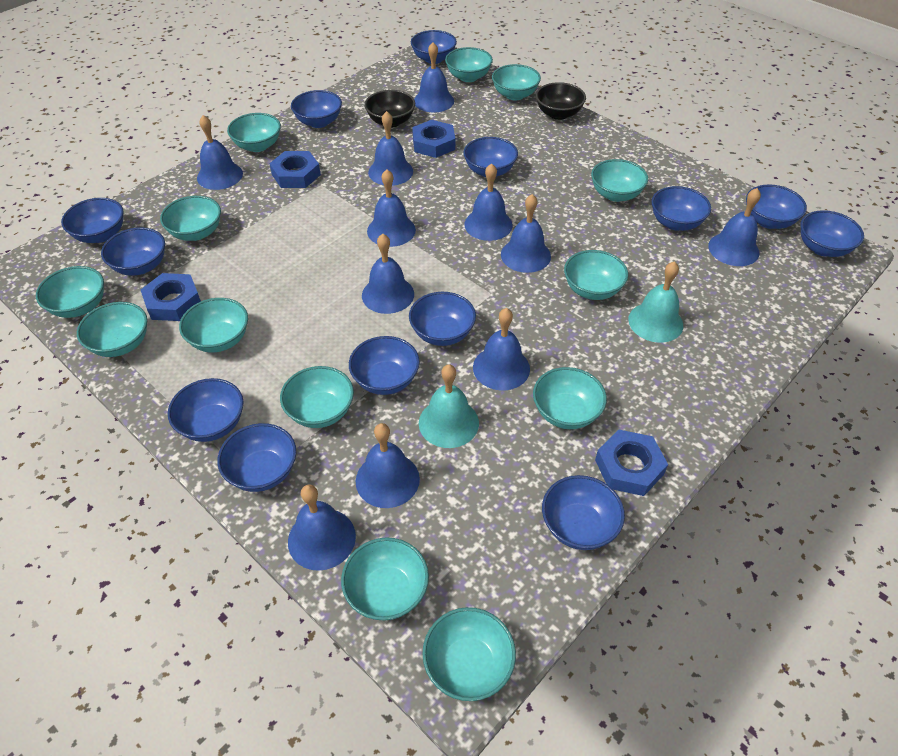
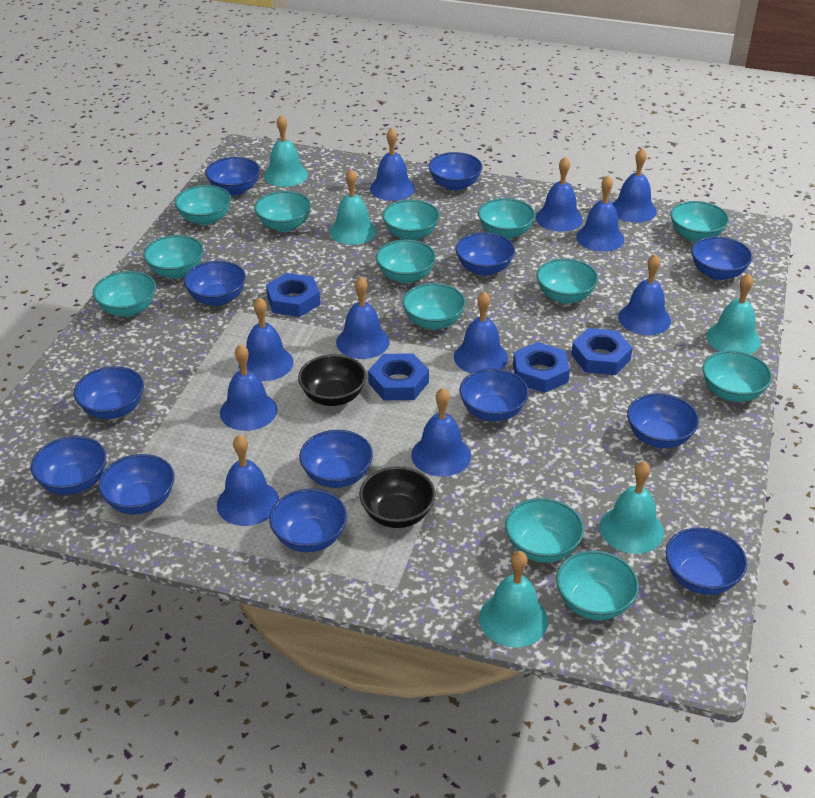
turquoise bell: 2 -> 5

